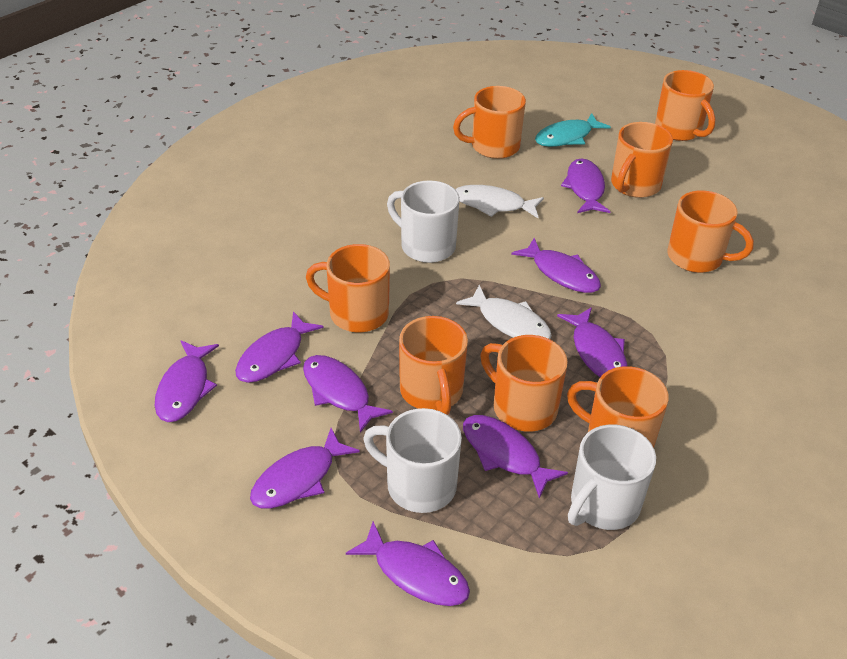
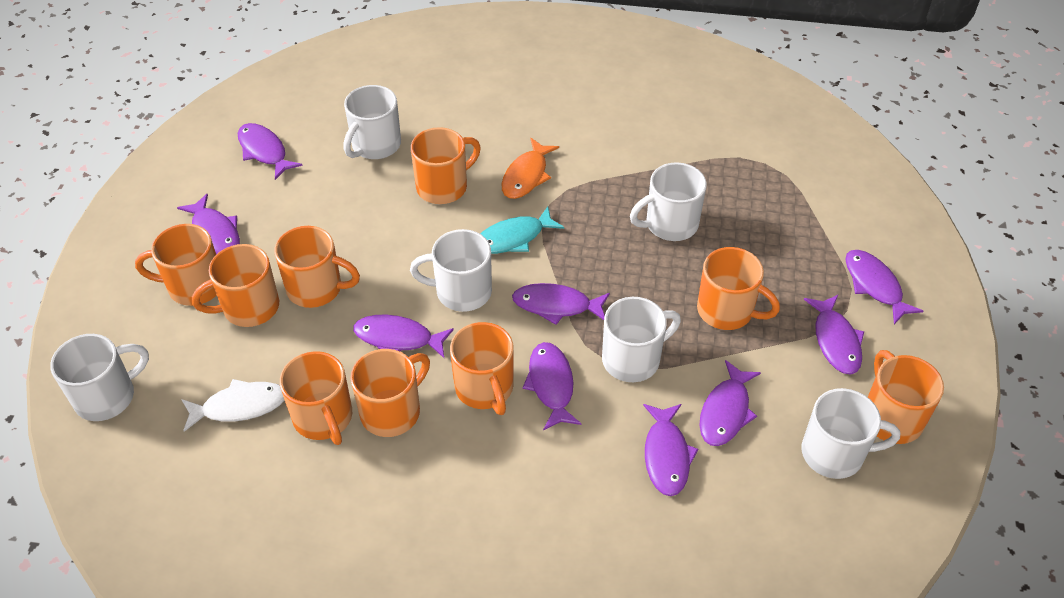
orange fish: 0 -> 1
orange mug: 8 -> 9
white fish: 2 -> 1
white mug: 3 -> 6

